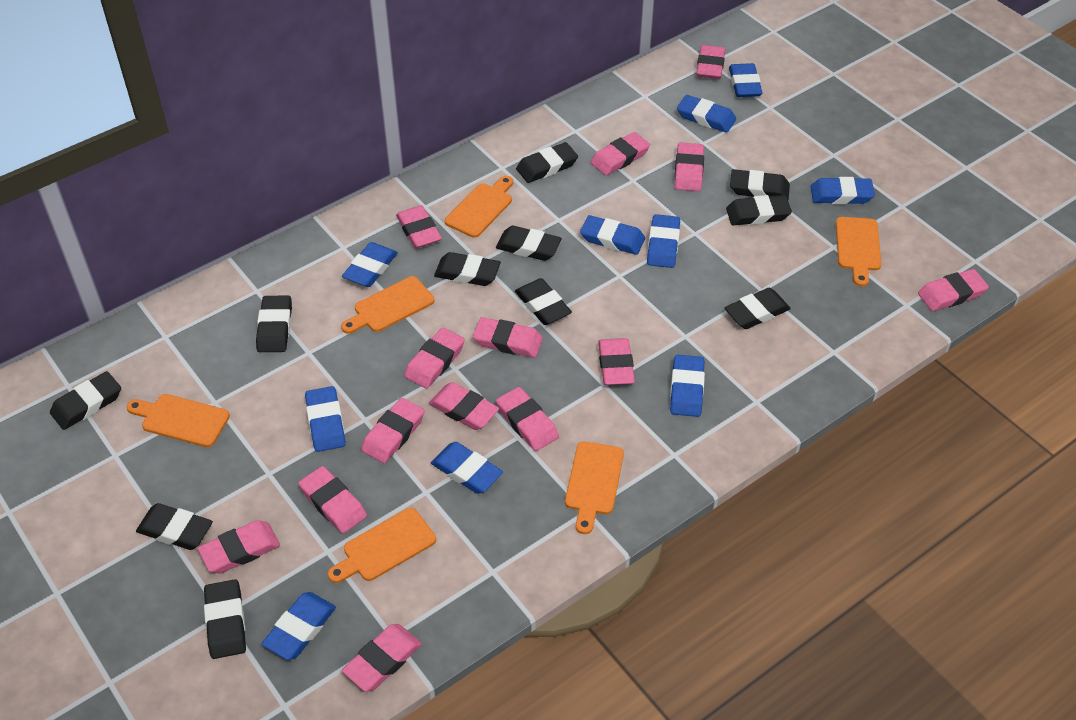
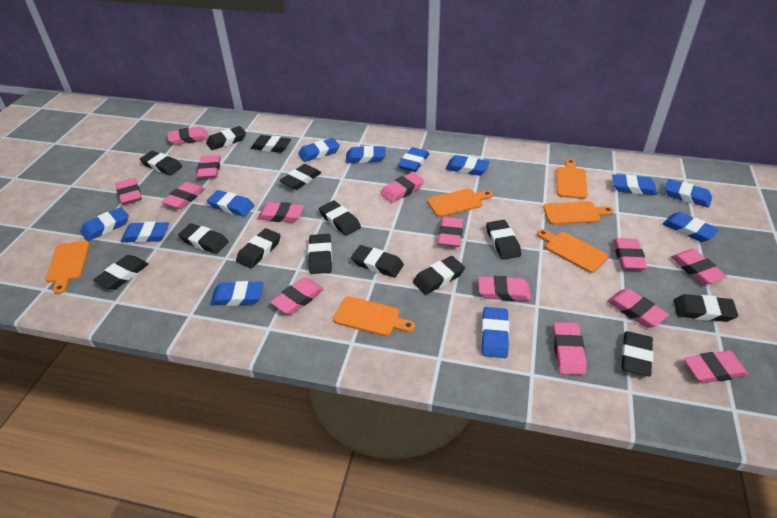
black eraser: 11 -> 14
blue eraser: 10 -> 12

